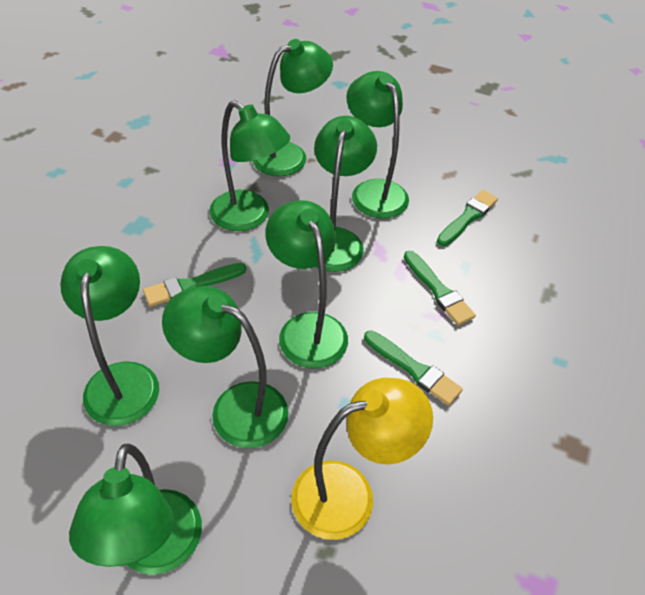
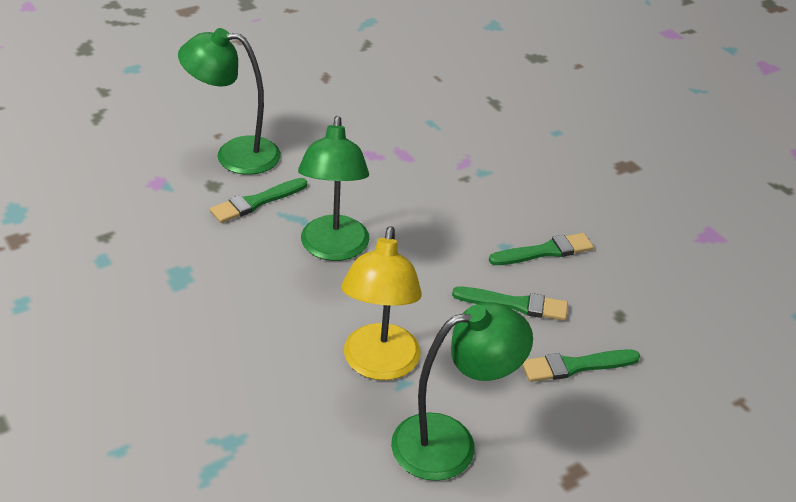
green lamp: 8 -> 3

